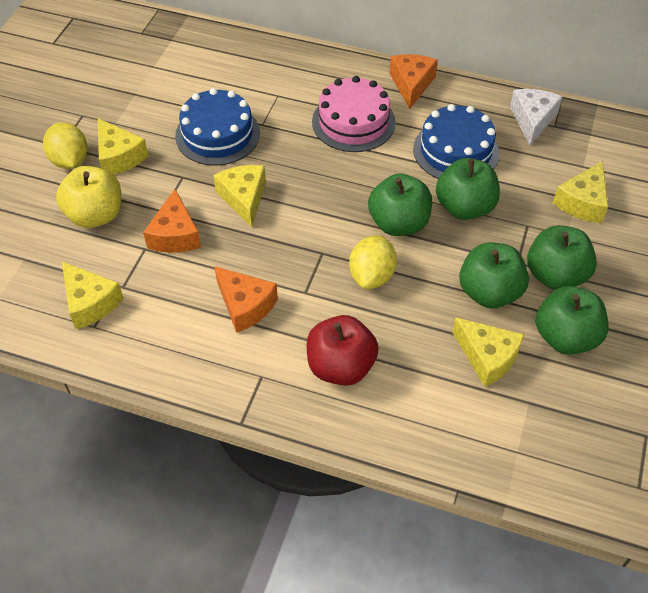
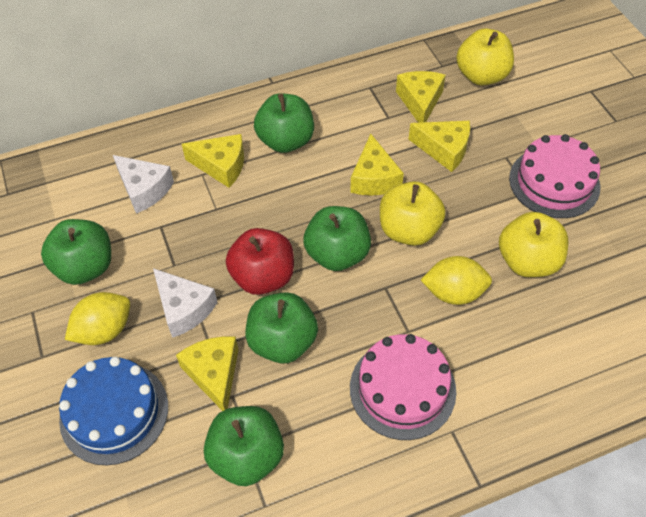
blue cake: 2 -> 1
orange cheese: 3 -> 0
pink cake: 1 -> 2
white cheese: 1 -> 2
yellow apple: 1 -> 3

